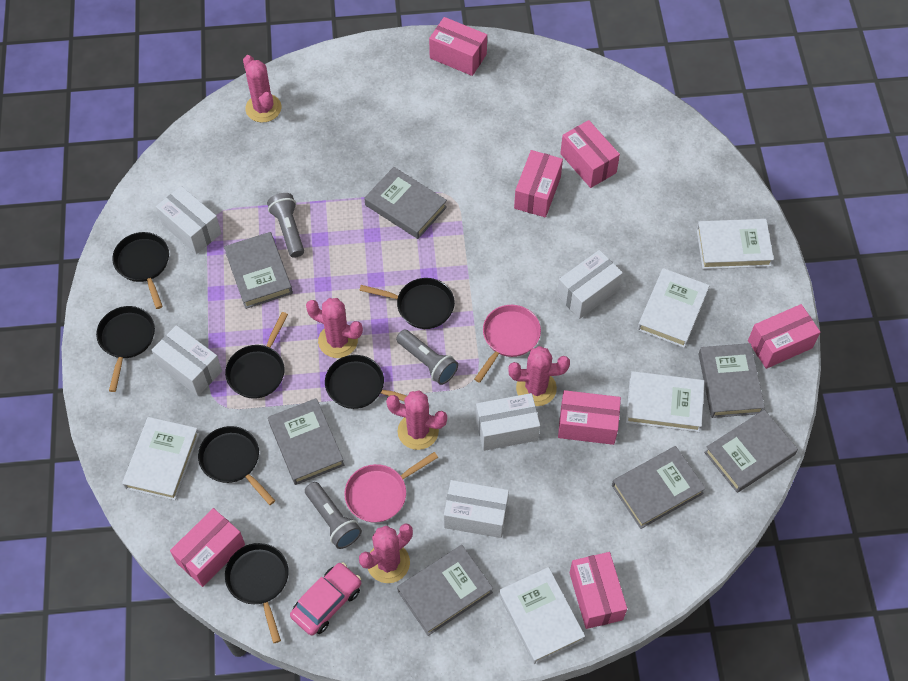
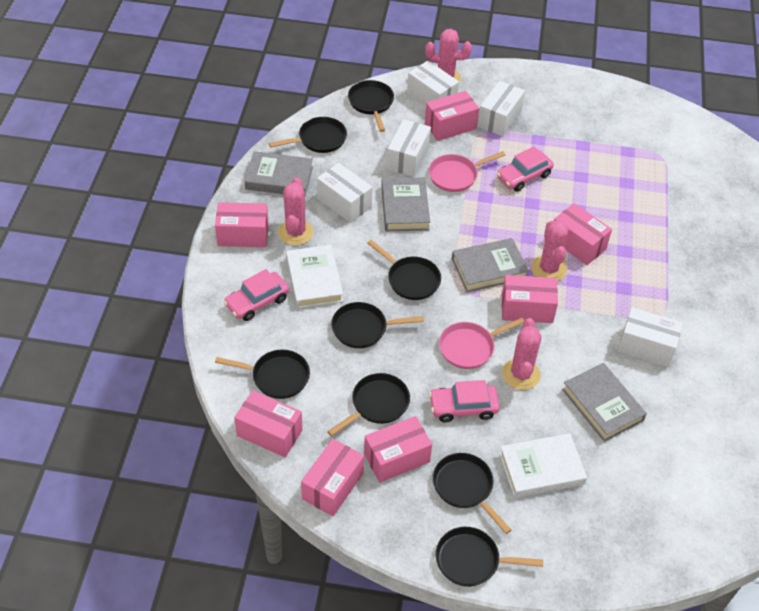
black pan: 7 -> 8
grey book: 7 -> 4
grey flashlight: 3 -> 0
pink cactus: 5 -> 4
pink car: 1 -> 3
white book: 5 -> 2

